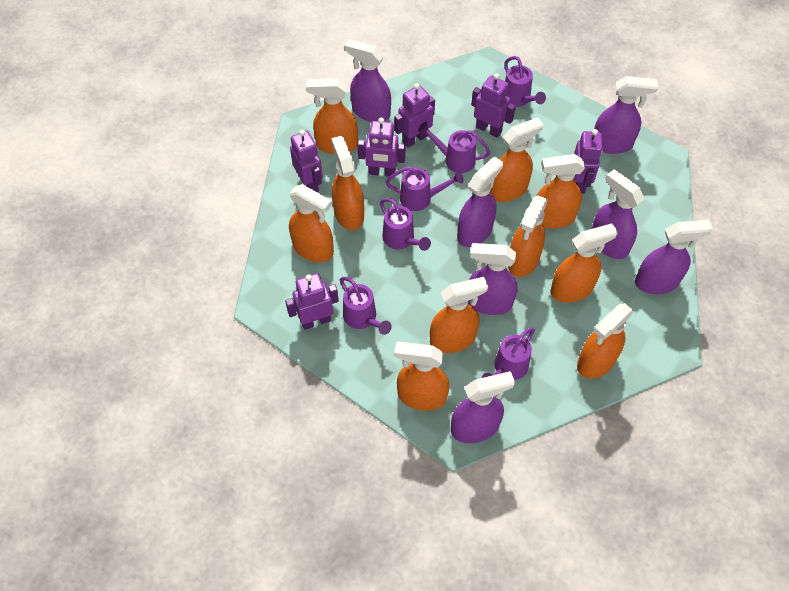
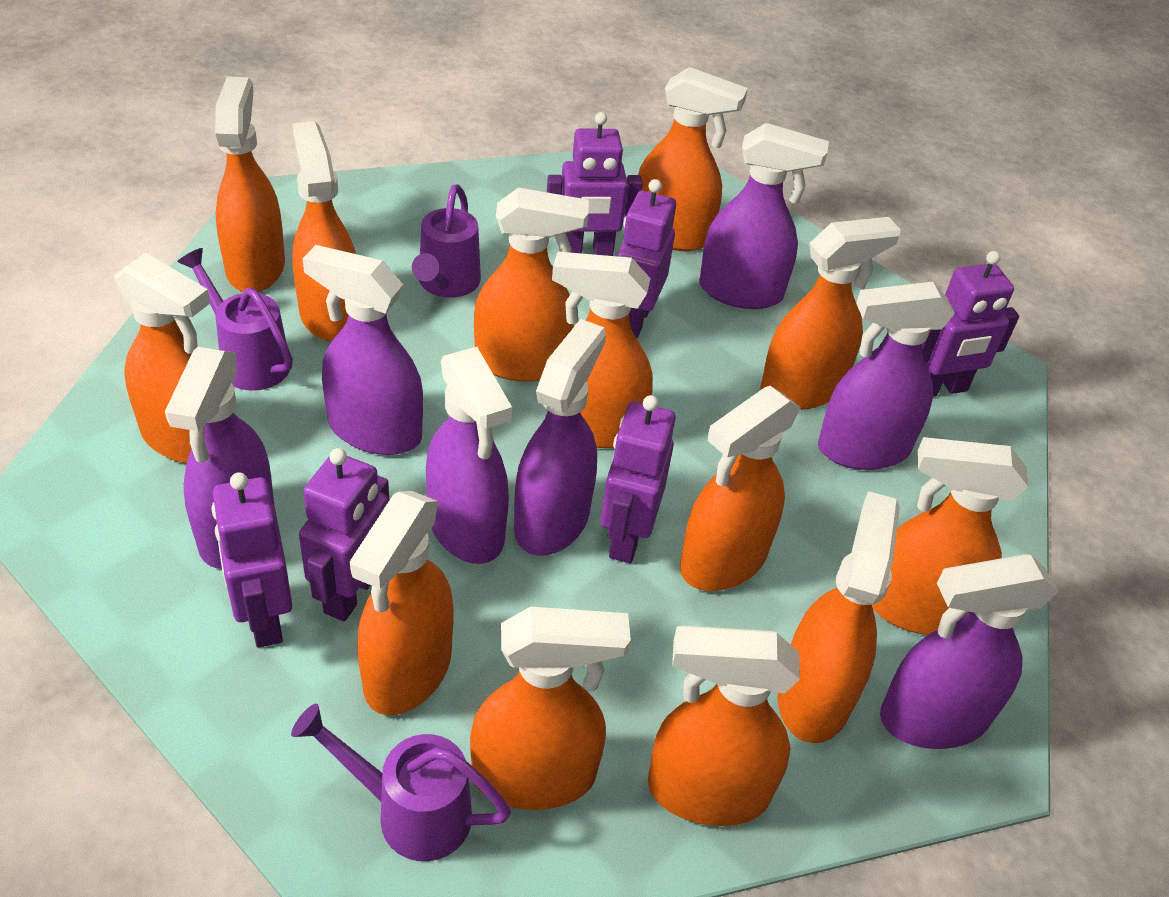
orange spray bottle: 10 -> 13
purple watering can: 6 -> 3

